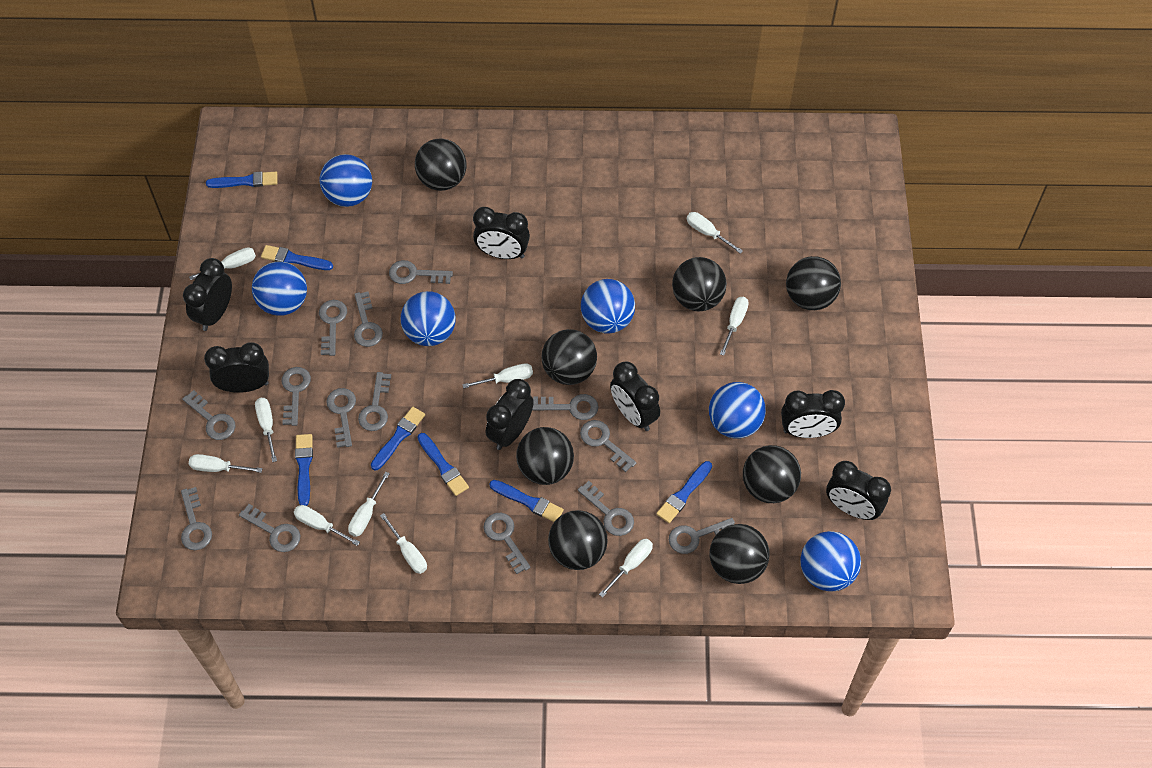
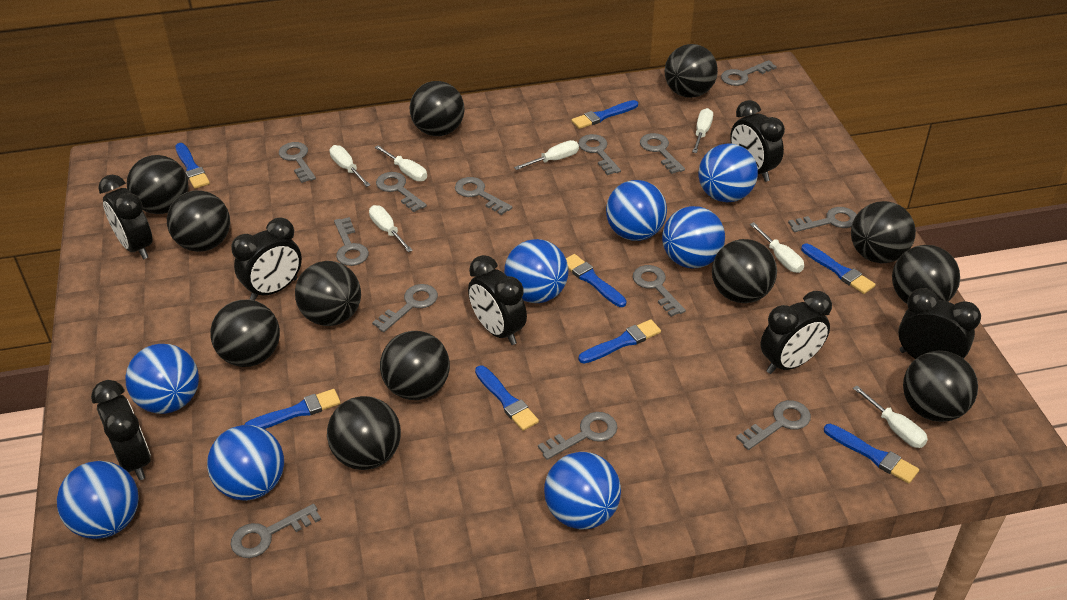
black ball: 8 -> 12
blue ball: 6 -> 8
blue brush: 7 -> 8
grey key: 14 -> 13
white screwdriver: 10 -> 7

